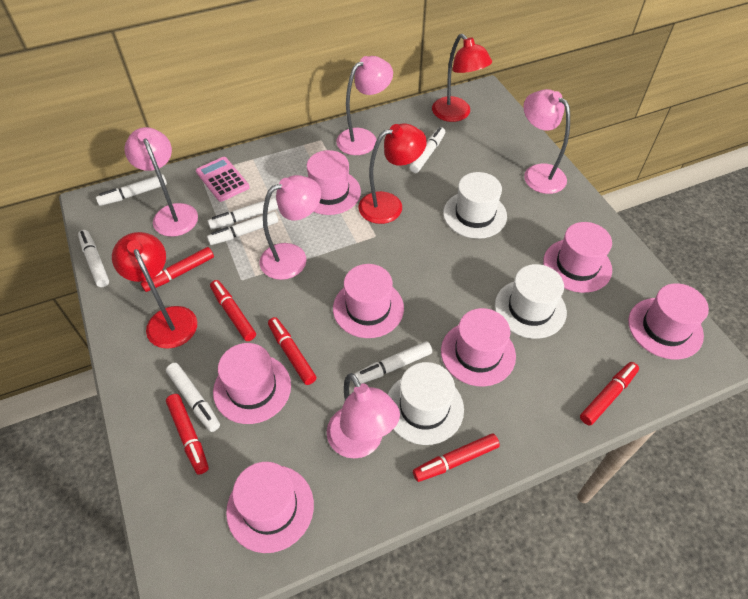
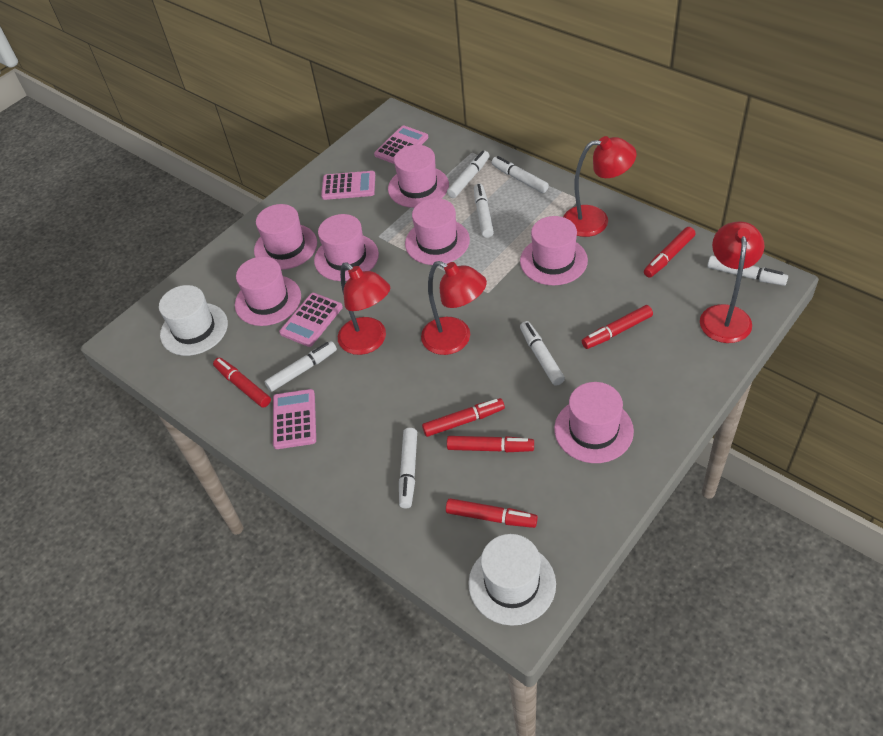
pink calculator: 1 -> 4
pink lamp: 5 -> 0
red lamp: 3 -> 4
white hat: 3 -> 2

